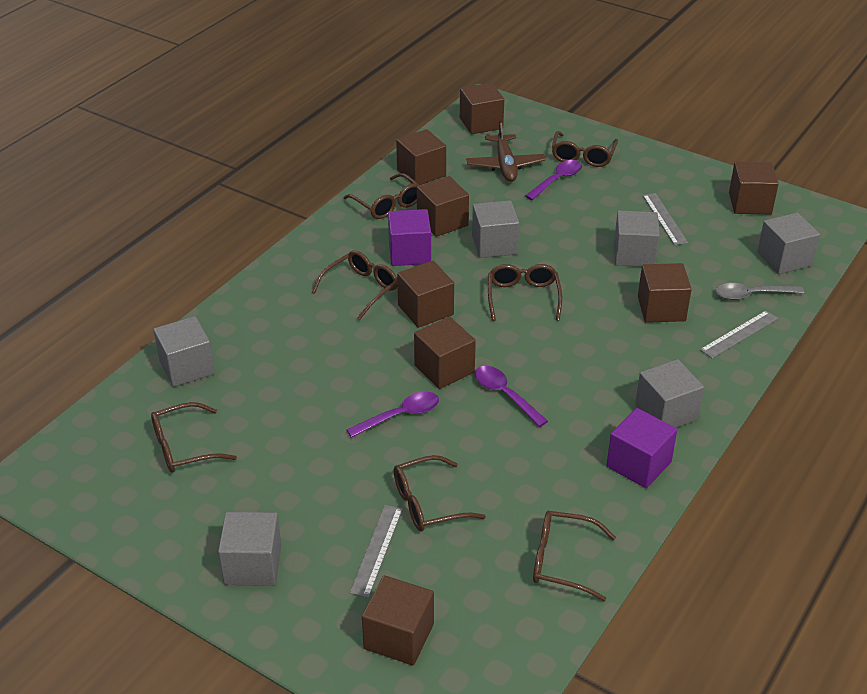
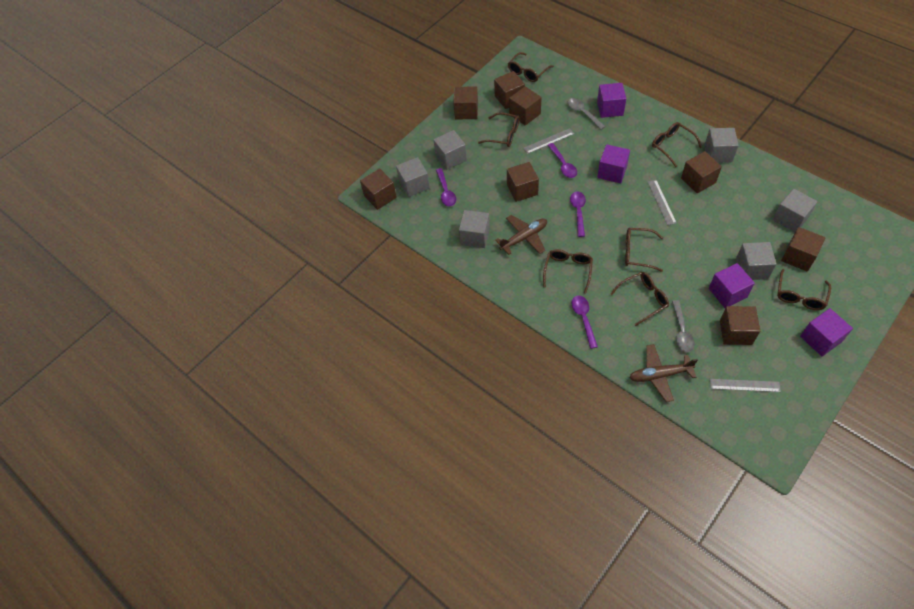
brown plane: 1 -> 2
grey spoon: 1 -> 2
purple cube: 2 -> 4
purple spoon: 3 -> 4

